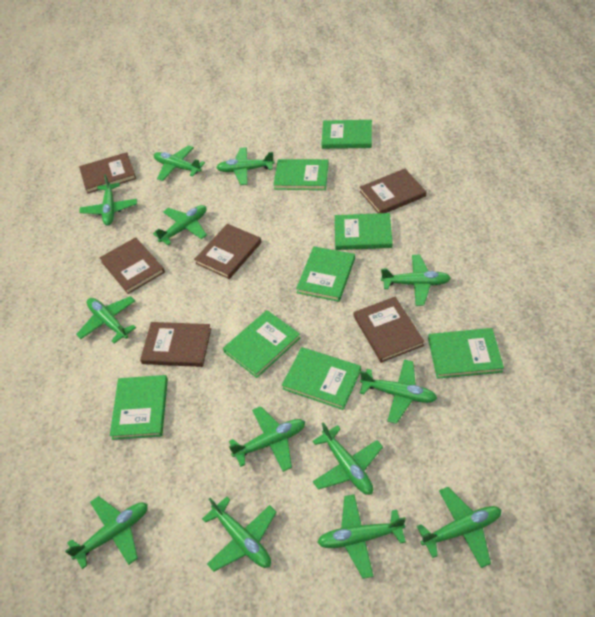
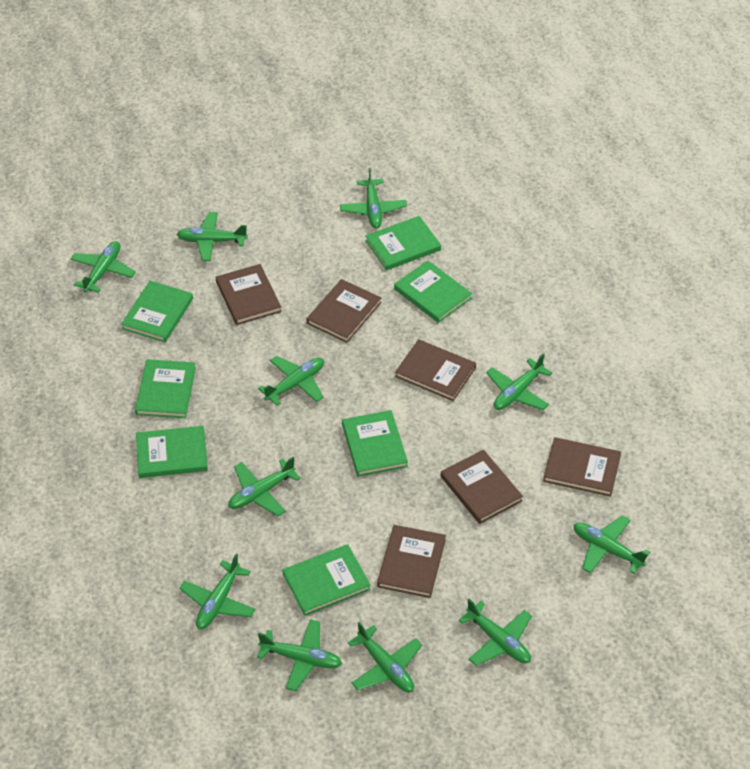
green book: 8 -> 7
green plane: 13 -> 11

